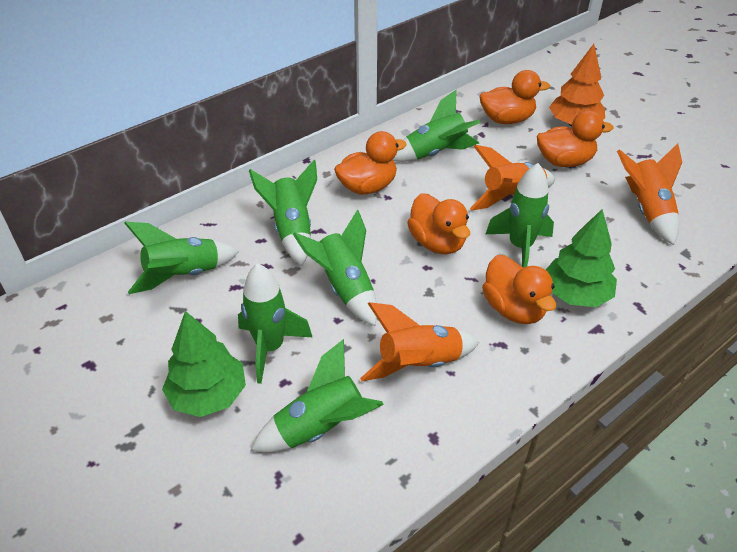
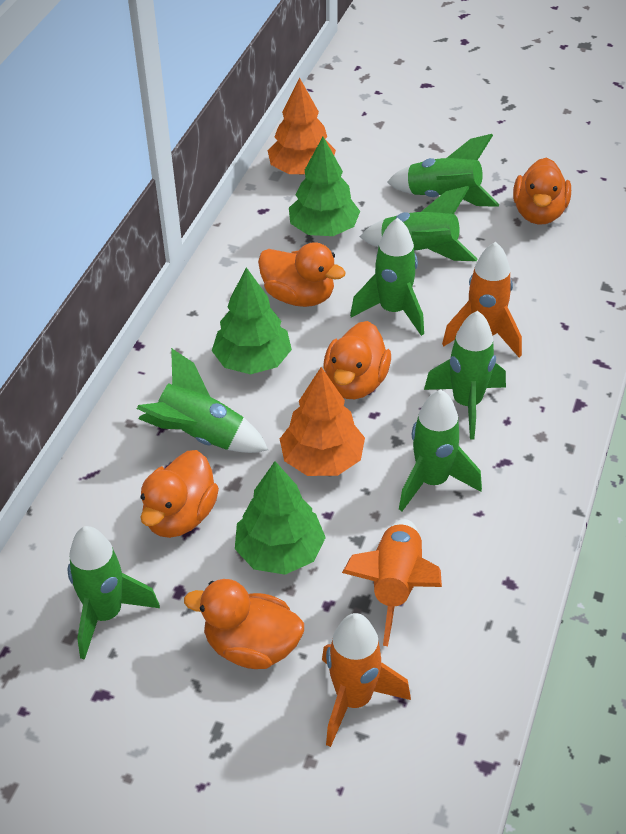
green tree: 2 -> 3
orange tree: 1 -> 2

